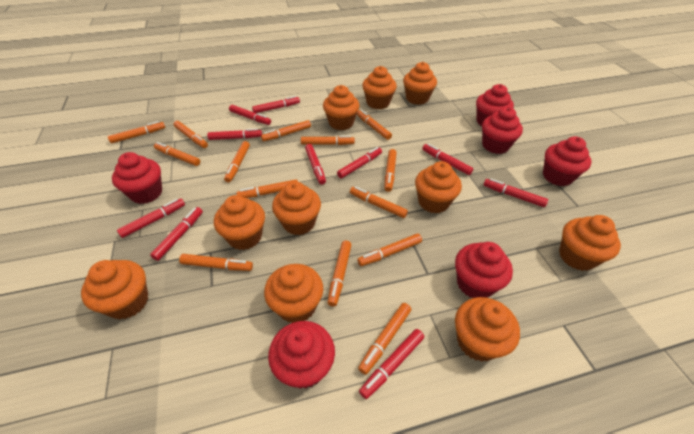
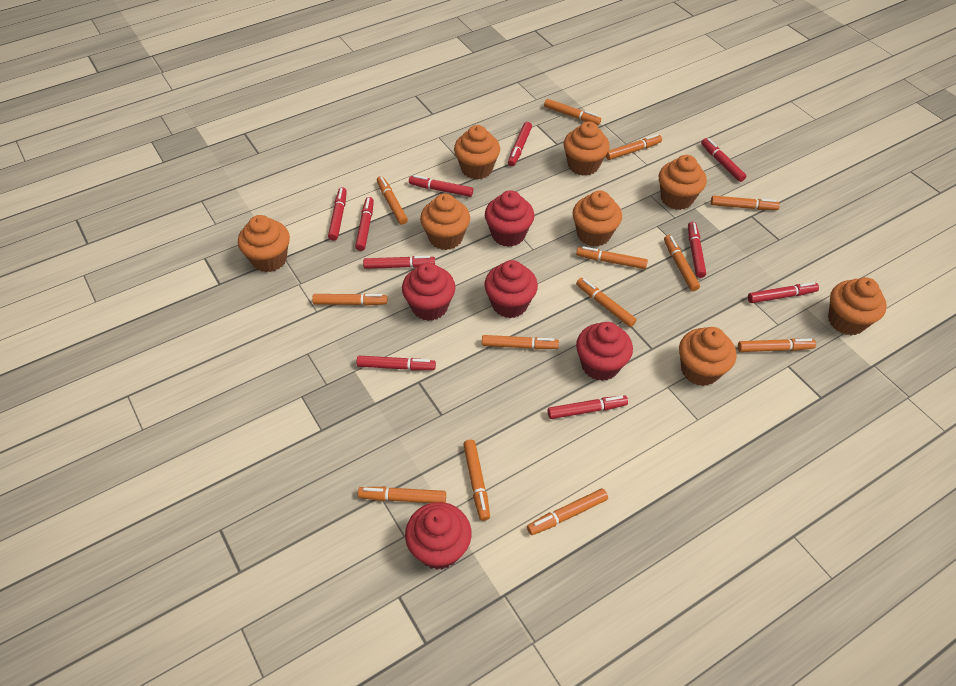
orange cupcake: 10 -> 8
orange marker: 14 -> 13
red cupcake: 6 -> 5

